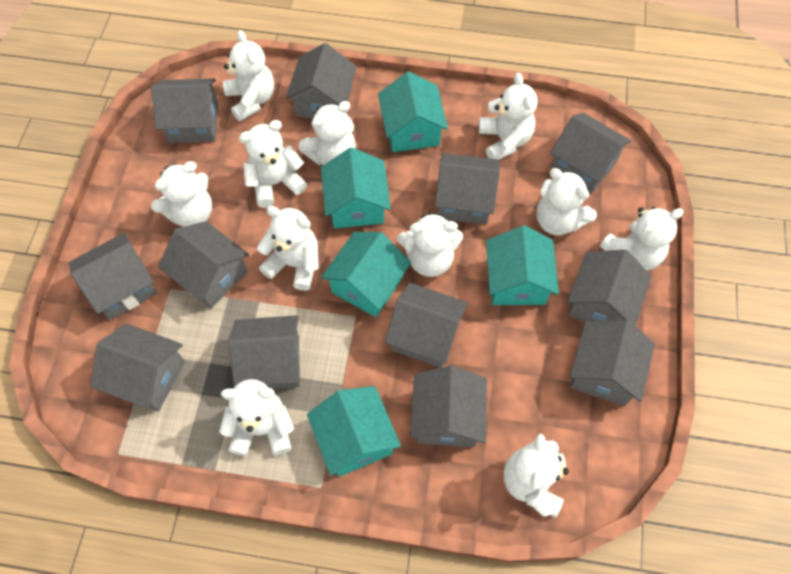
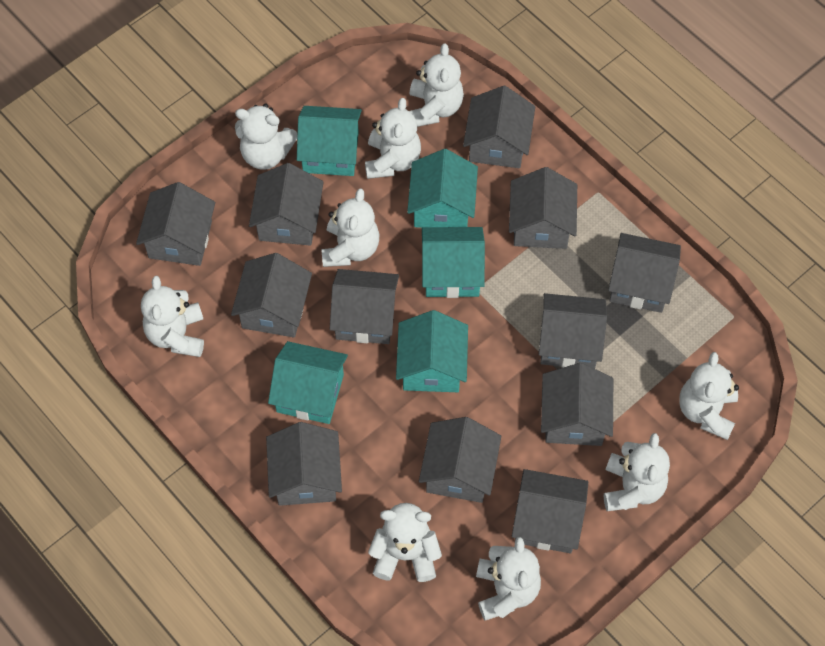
white teddy bear: 11 -> 9

